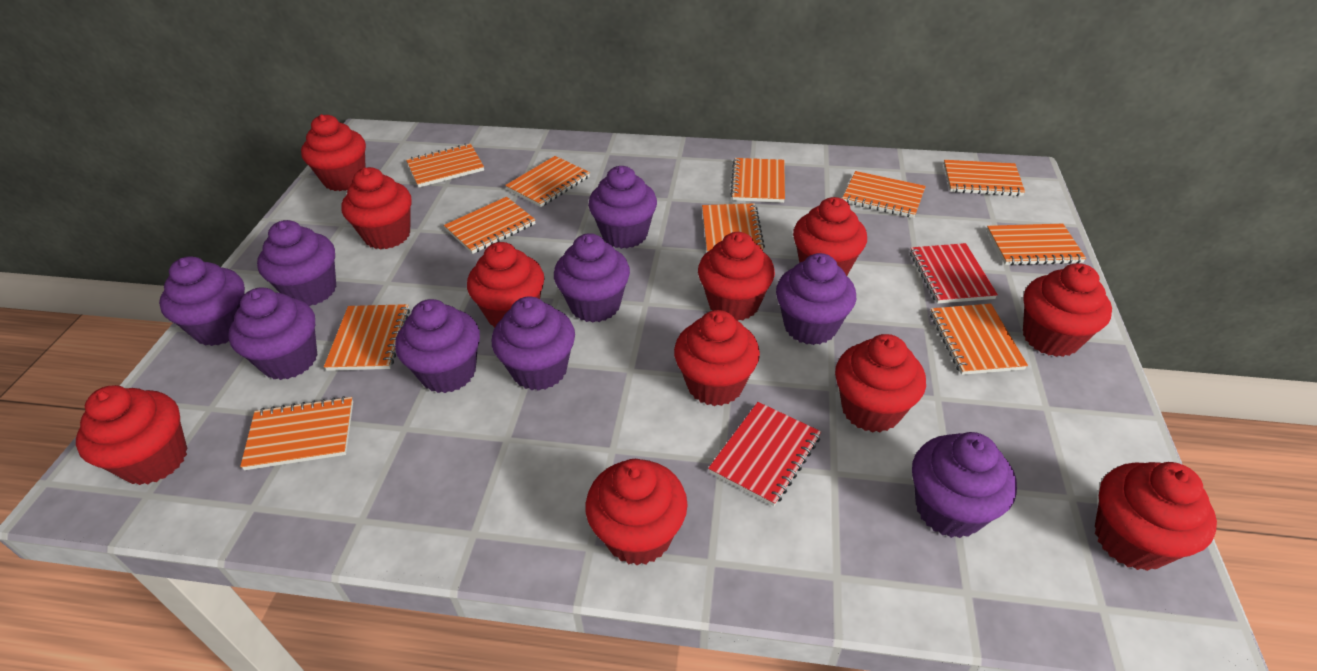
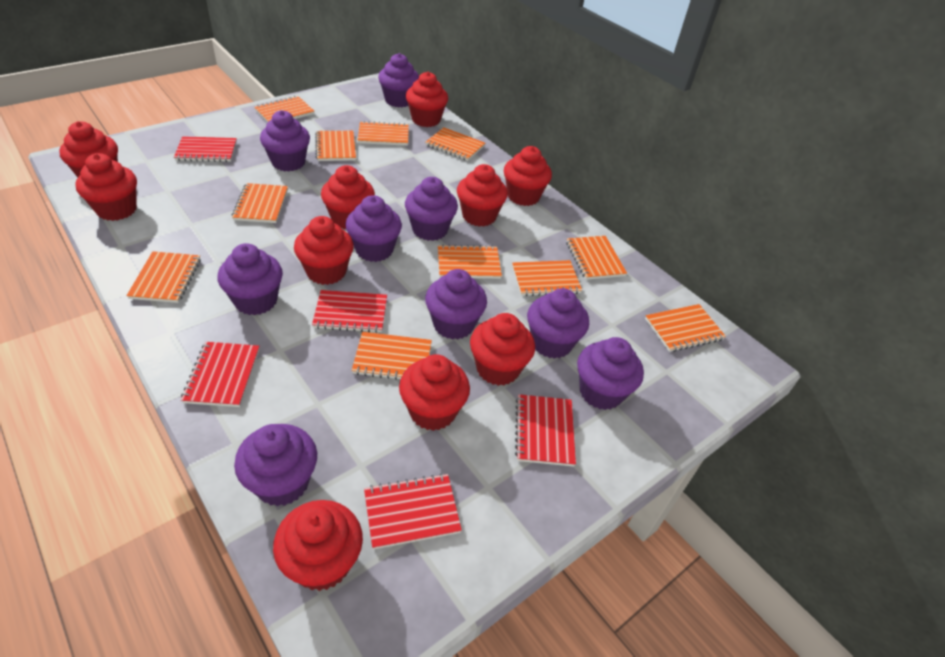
red cupcake: 11 -> 10
red notebook: 2 -> 5

